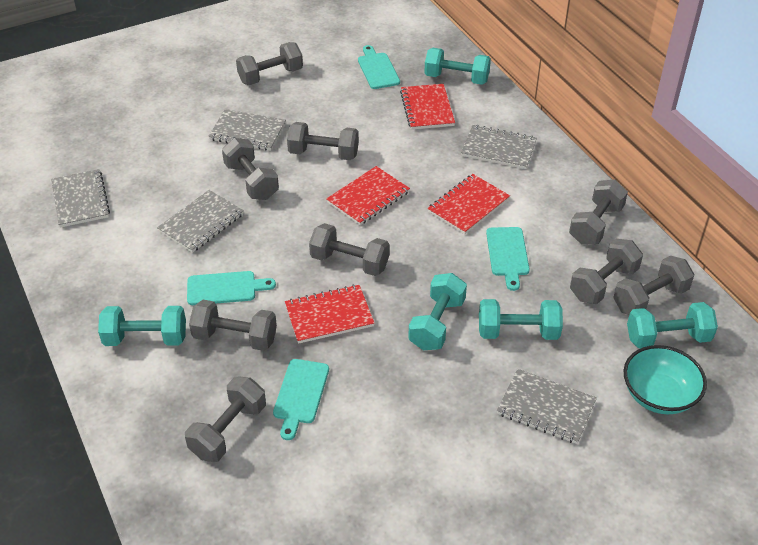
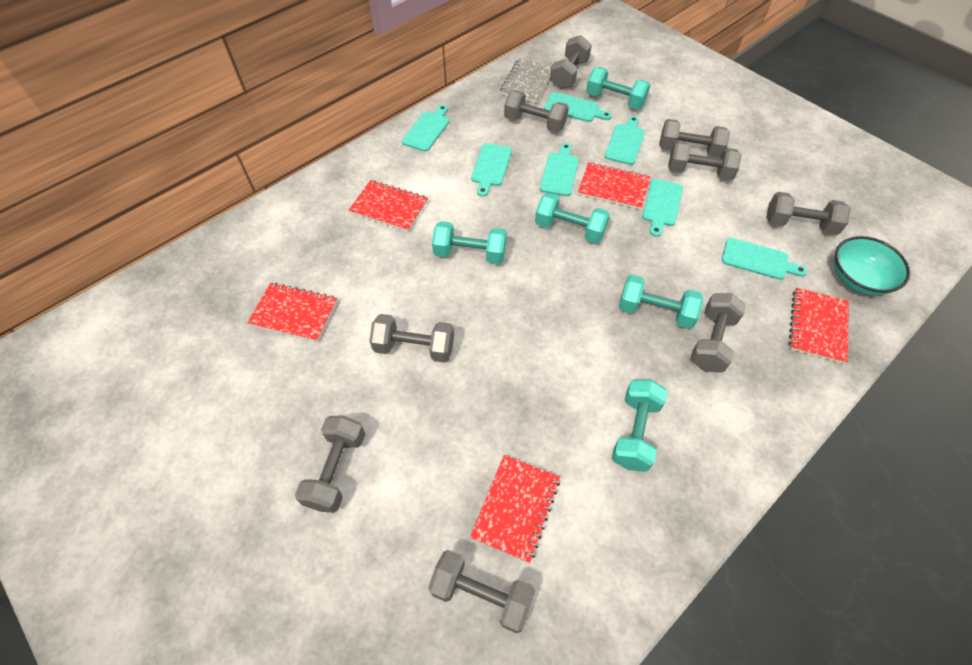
grey notebook: 5 -> 1
red notebook: 4 -> 5
turquoise cutting board: 4 -> 7

